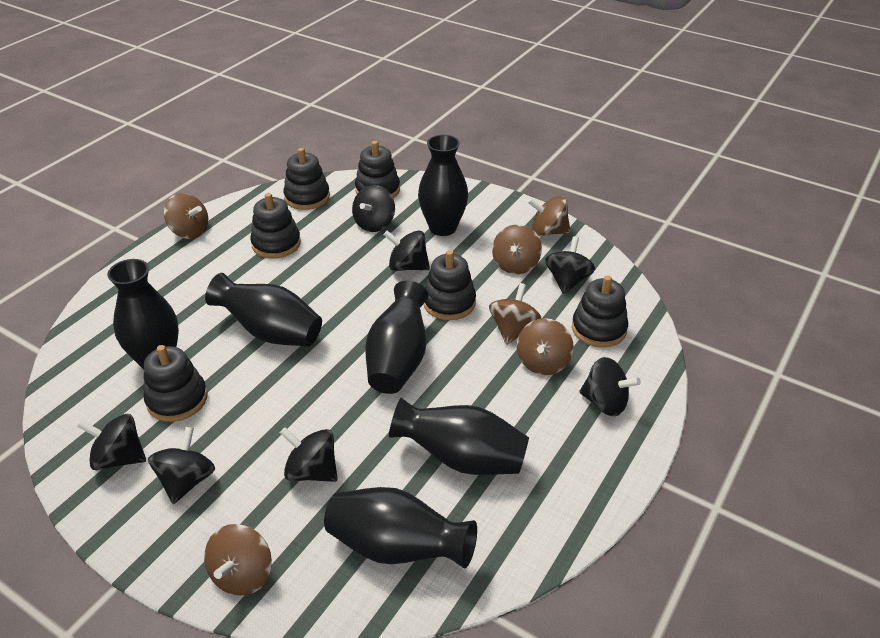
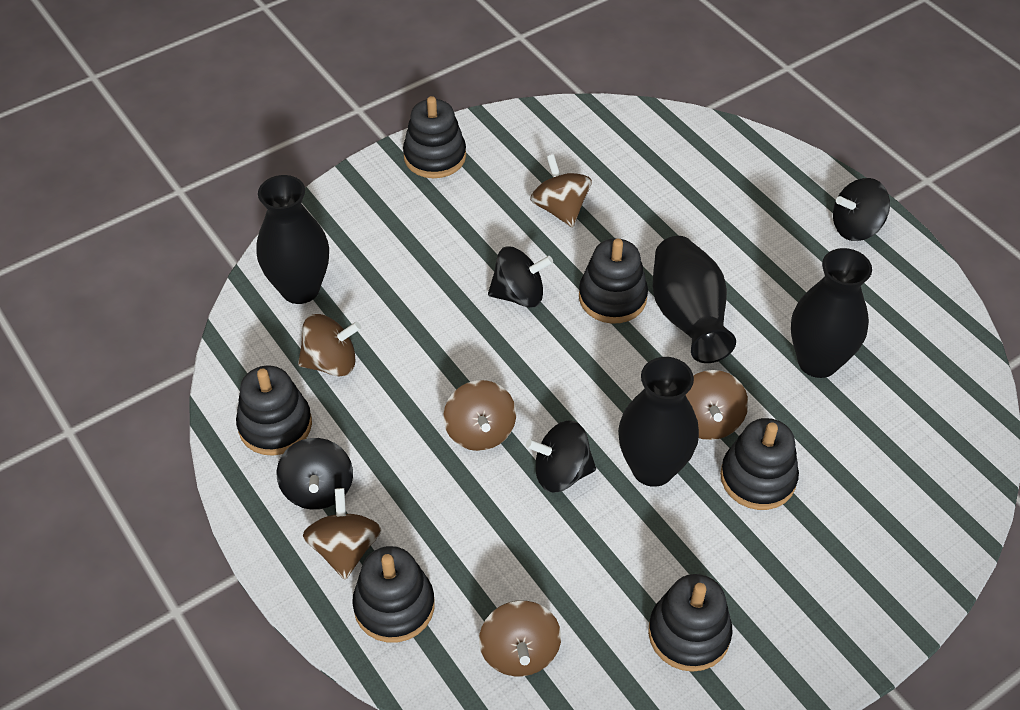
black spinning top: 7 -> 4
black vase: 6 -> 4

